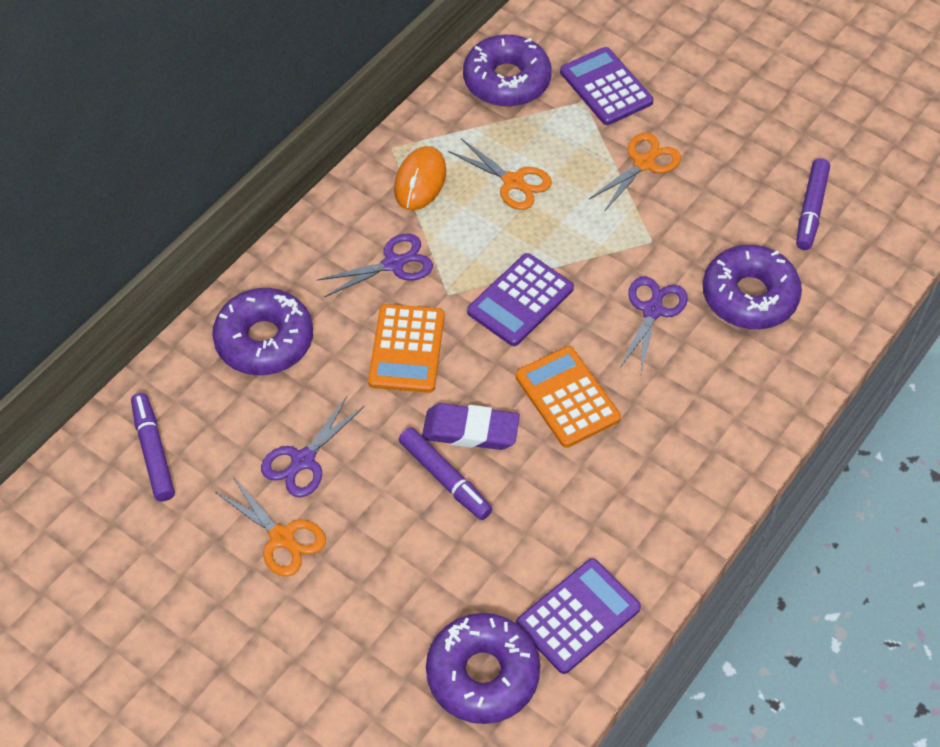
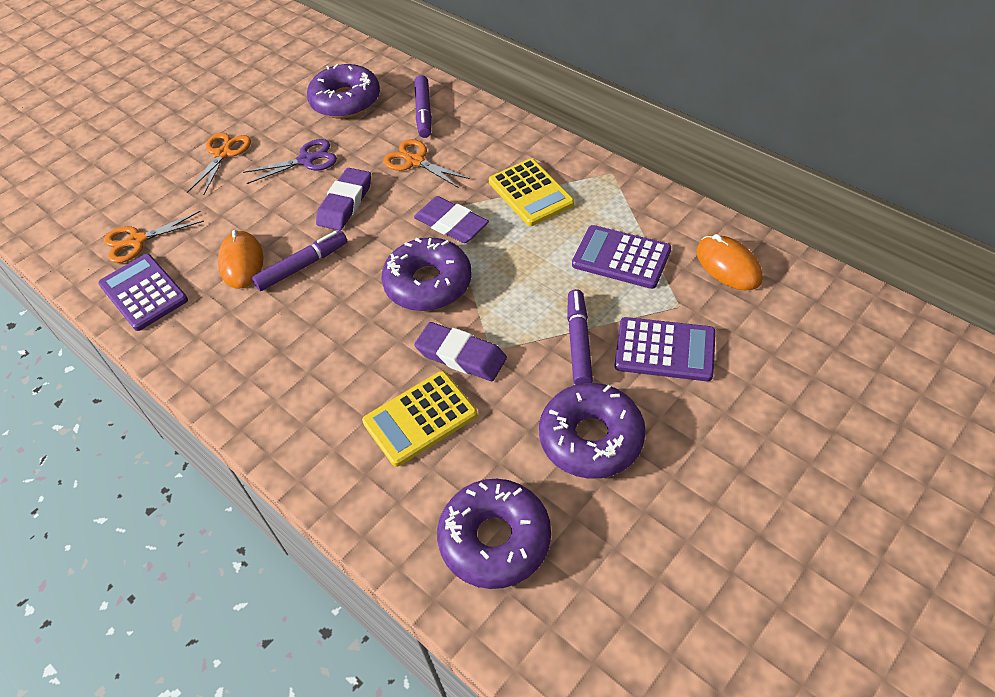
orange calculator: 2 -> 0
orange mouse: 1 -> 2
purple eraser: 1 -> 3
purple scissors: 3 -> 1
yellow calculator: 0 -> 2

